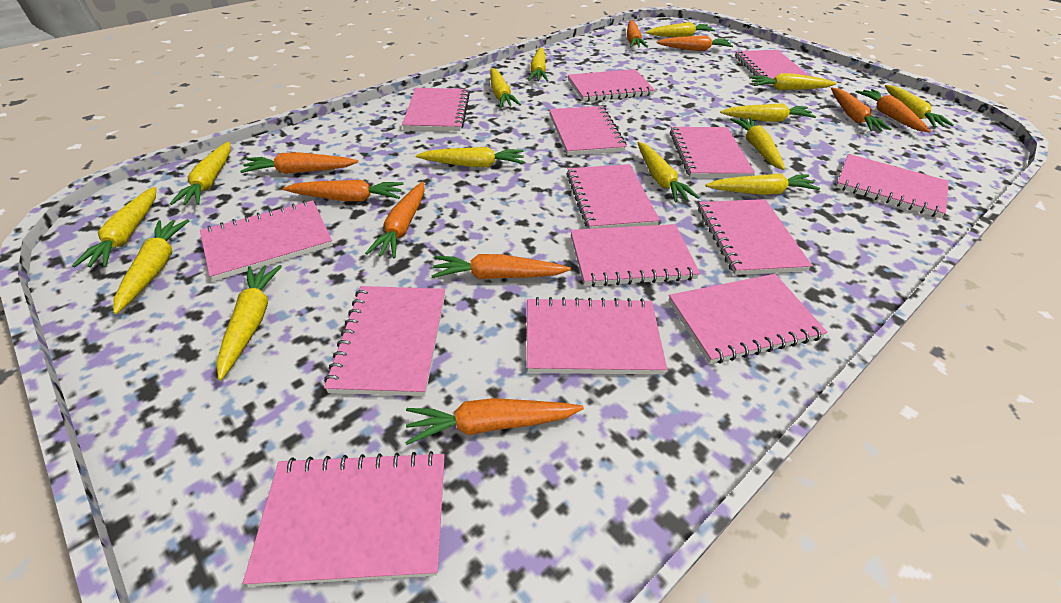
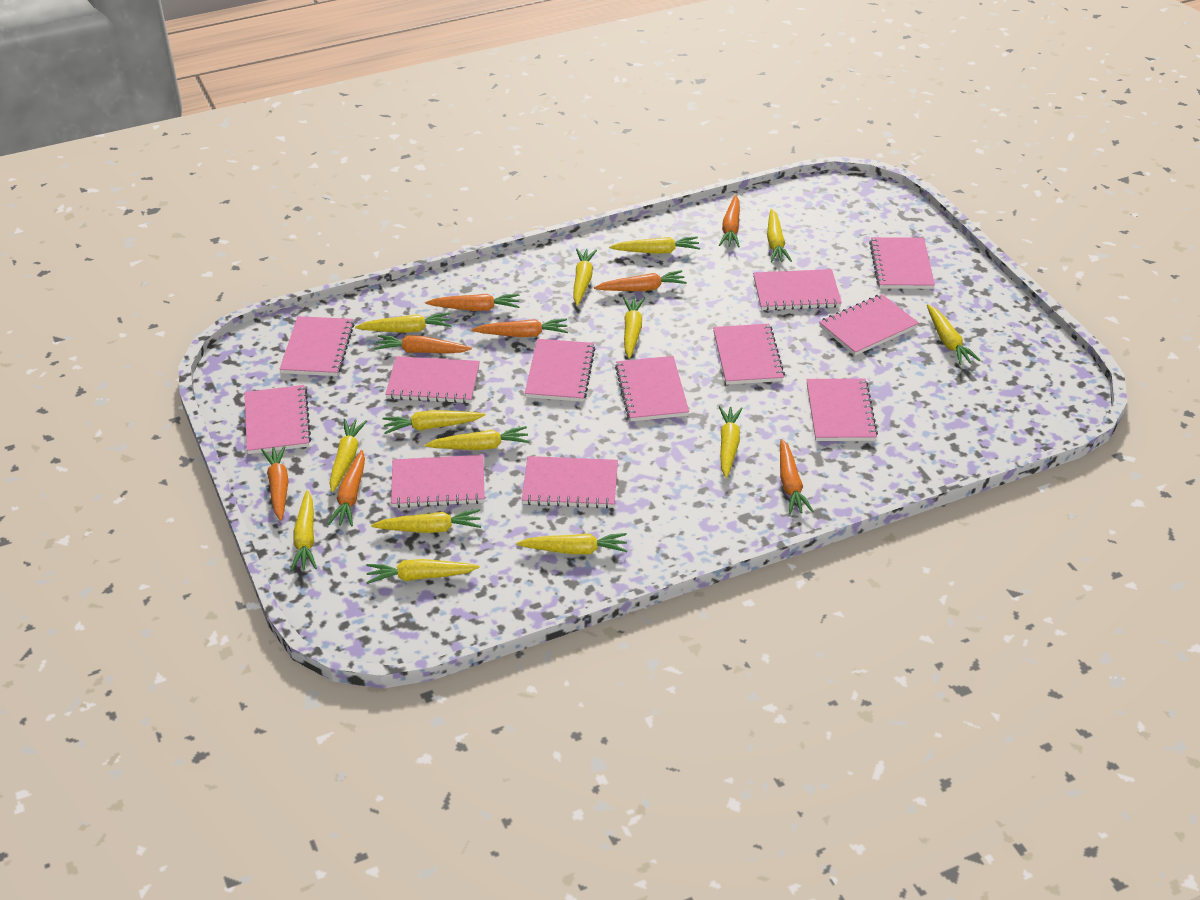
orange carrot: 9 -> 8
pink notebook: 14 -> 12

